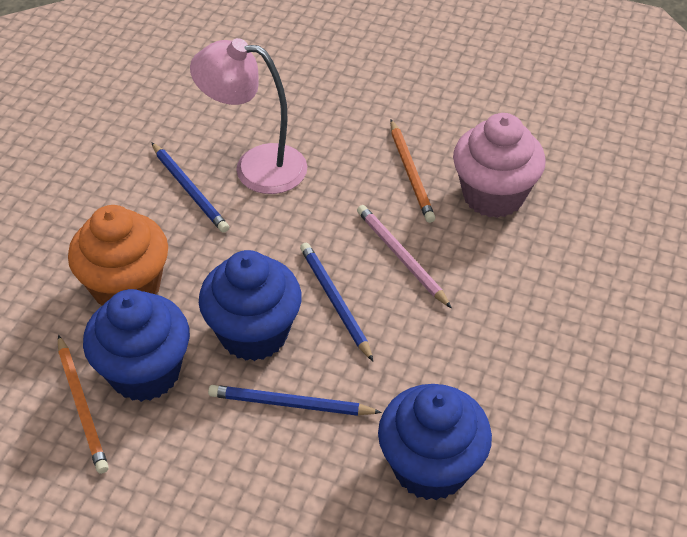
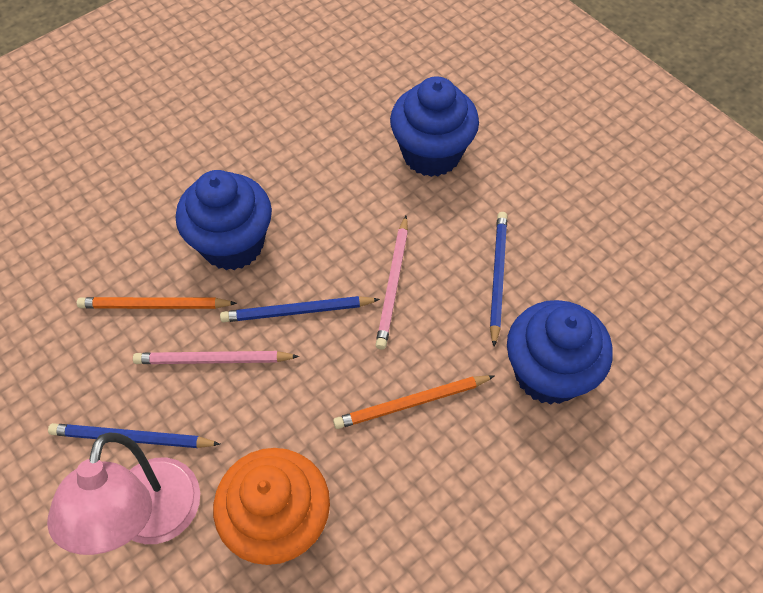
pink cupcake: 1 -> 0
pink pencil: 1 -> 2

